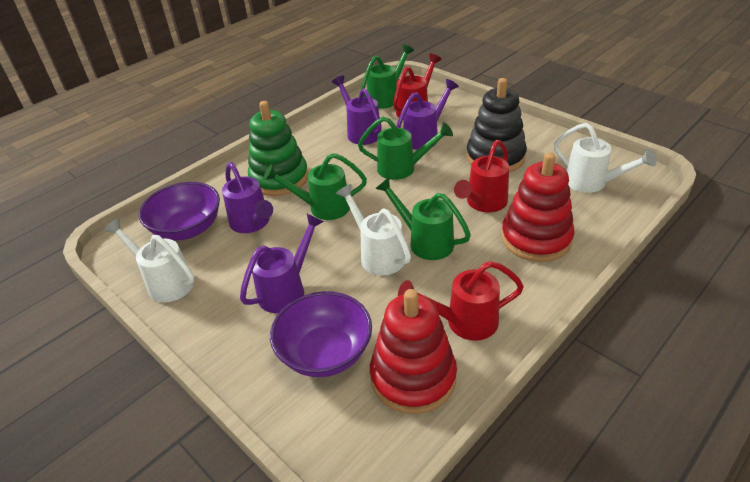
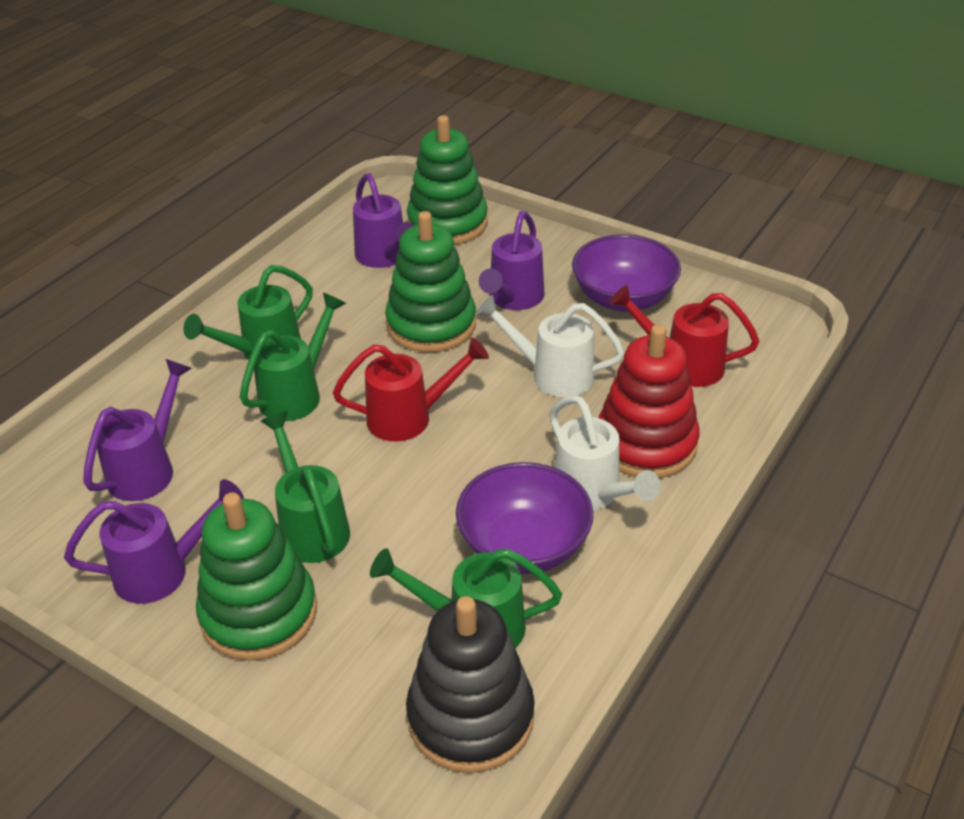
green stacking toy: 1 -> 3
red stacking toy: 2 -> 1
red watering can: 3 -> 2
white watering can: 3 -> 2

